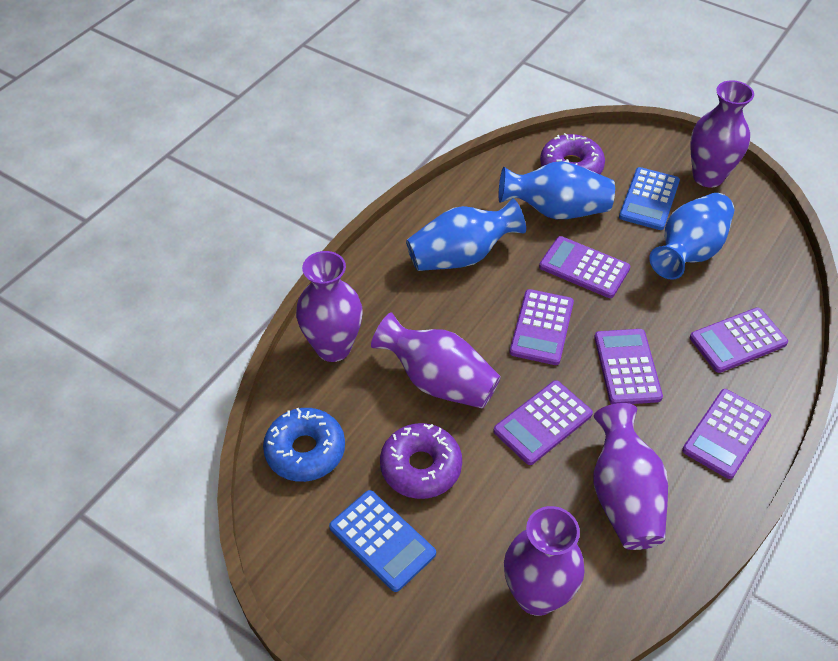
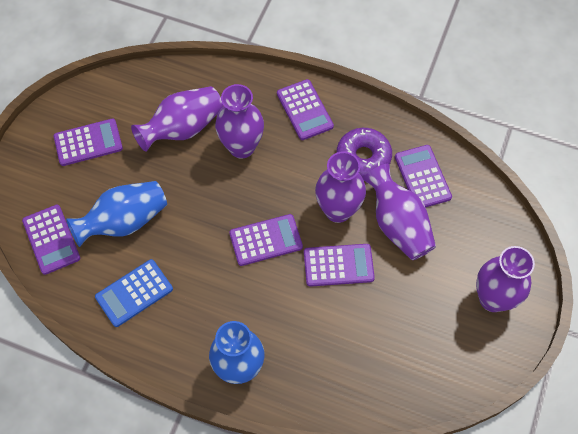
blue calculator: 2 -> 1
blue donut: 1 -> 0
blue vase: 3 -> 2
purple donut: 2 -> 1

